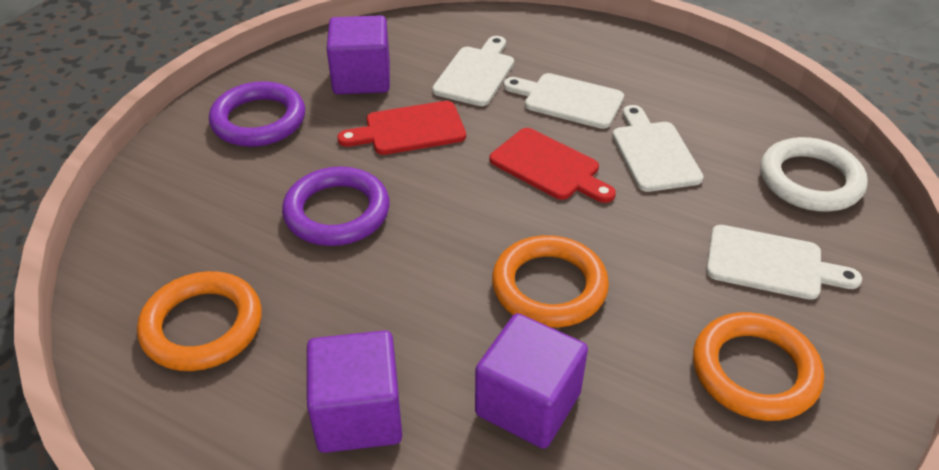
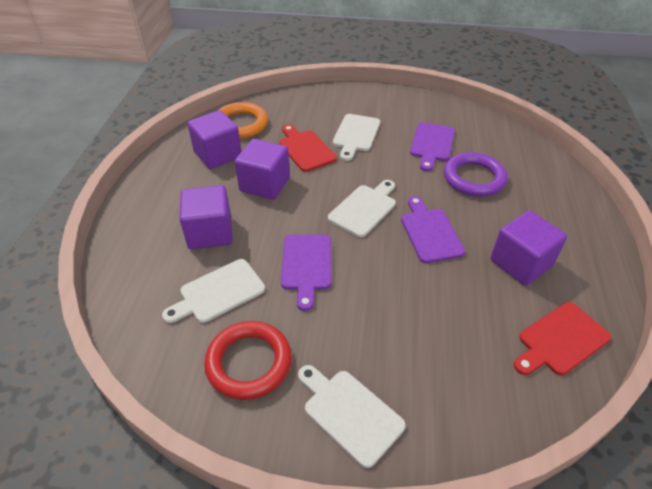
orange ring: 3 -> 1
purple cube: 3 -> 4
purple cutting board: 0 -> 3
purple ring: 2 -> 1
red ring: 0 -> 1
white ring: 1 -> 0

